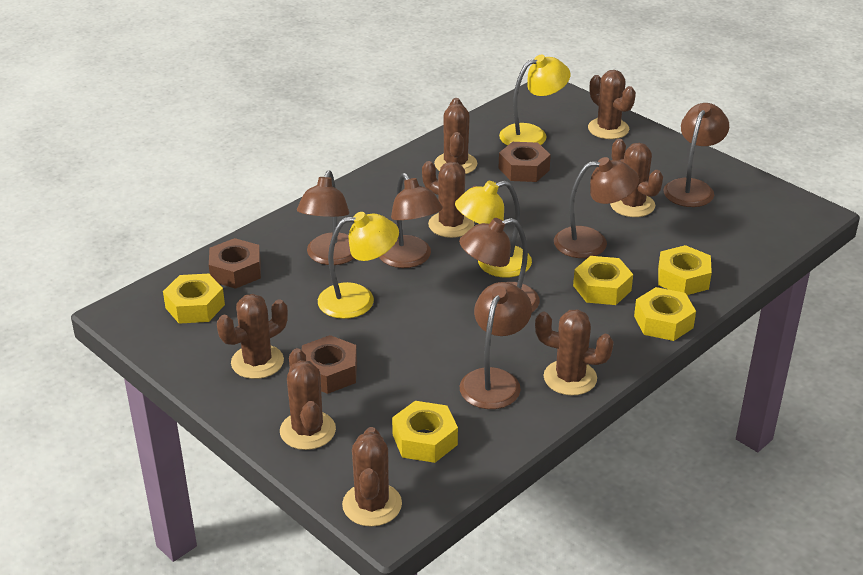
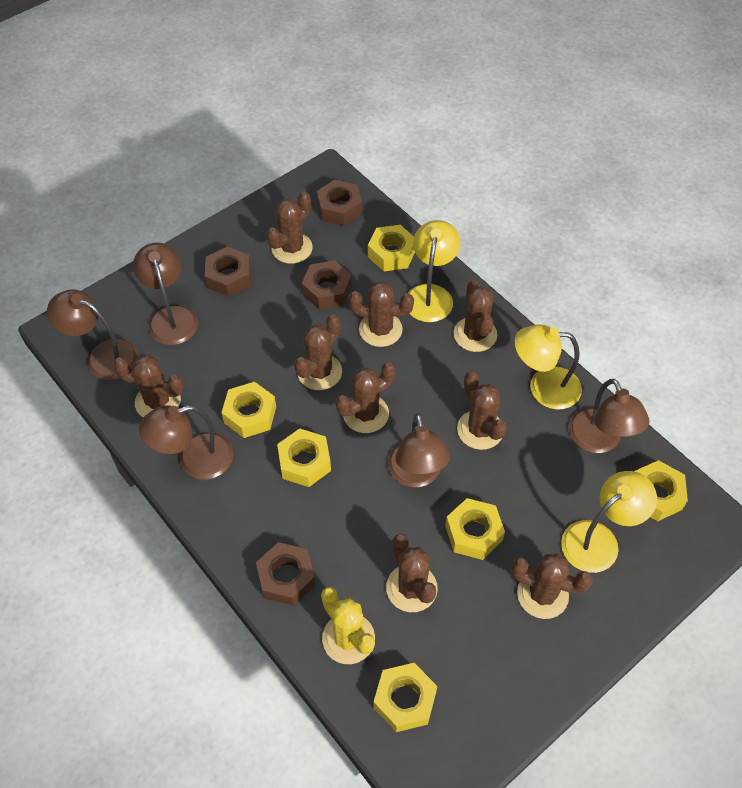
brown cactus: 8 -> 9
brown lamp: 6 -> 5
brown nut: 3 -> 4
yellow cactus: 0 -> 1
yellow nut: 5 -> 6

